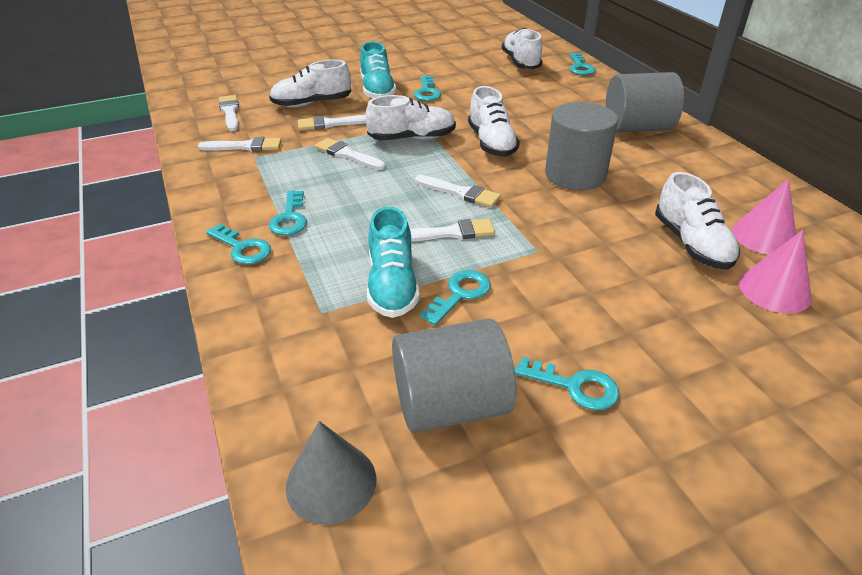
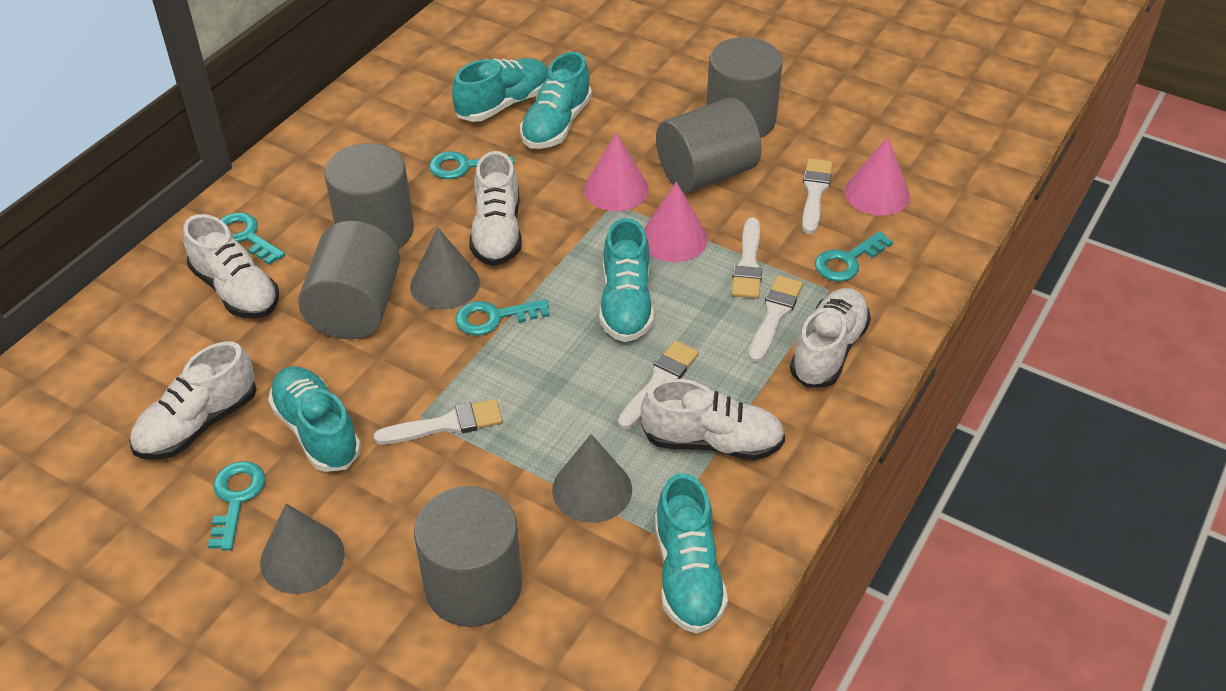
grey cone: 1 -> 3
grey cylinder: 3 -> 5
pink cone: 2 -> 3
turquoise key: 6 -> 5
turquoise shoe: 2 -> 5
white brush: 6 -> 5

